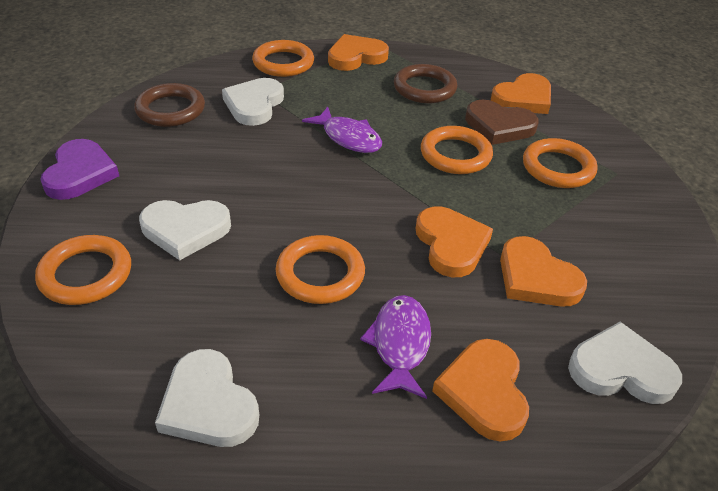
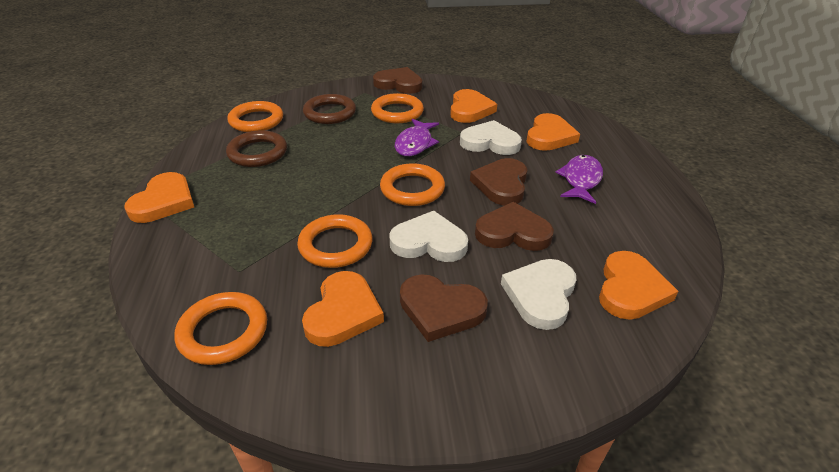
brown heart: 1 -> 4
purple heart: 1 -> 0
white heart: 4 -> 3

